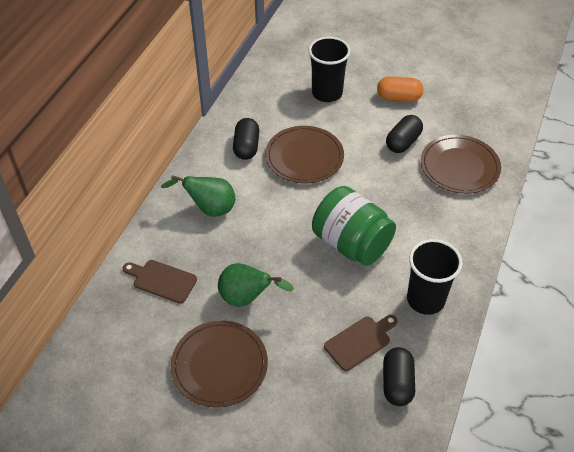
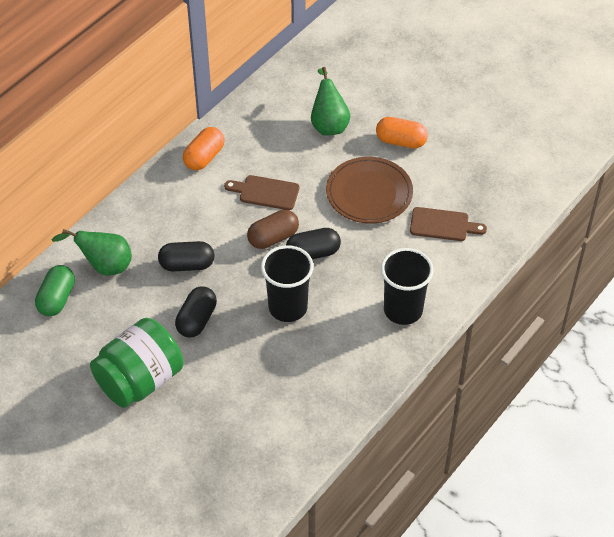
brown capsule: 0 -> 1
brown plate: 3 -> 1
green capsule: 0 -> 1
orange capsule: 1 -> 2

